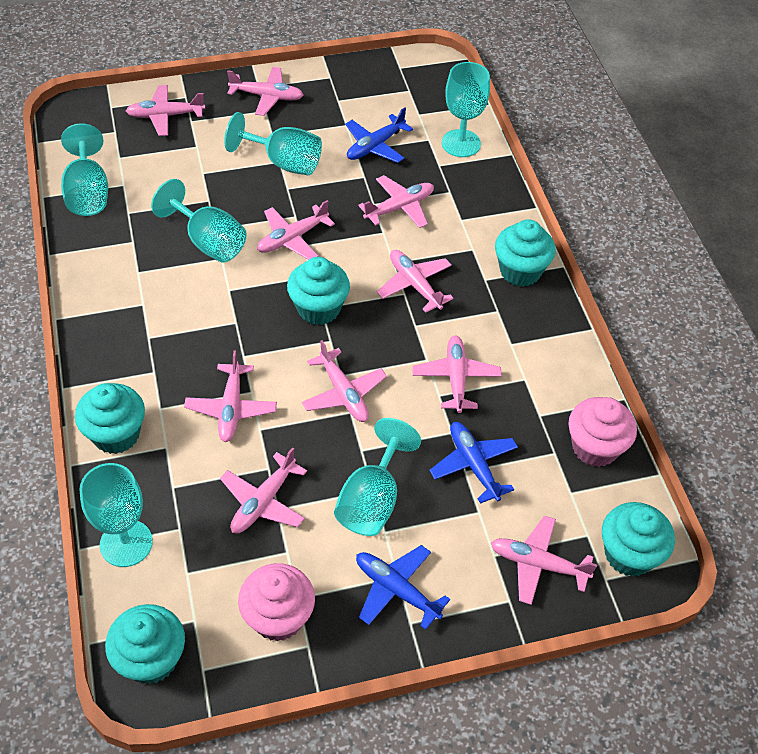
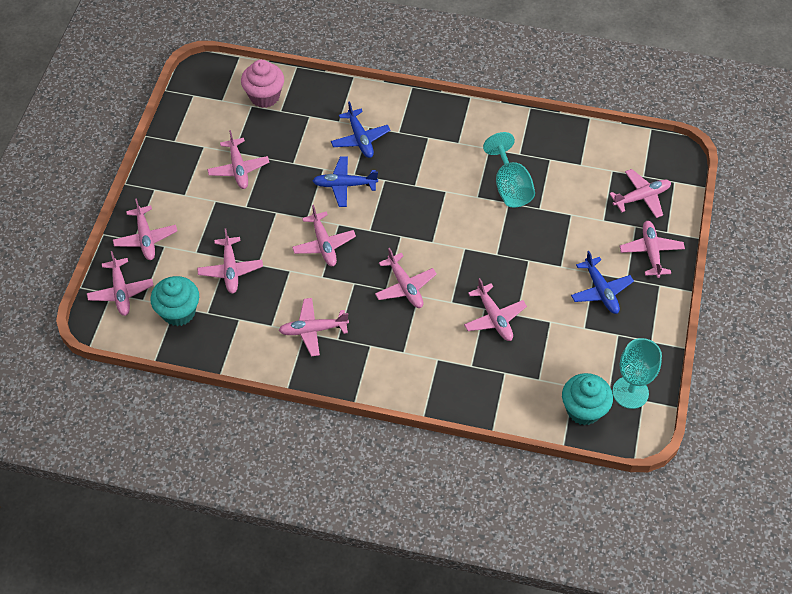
pink cupcake: 2 -> 1
turquoise cupcake: 5 -> 2
turquoise goblet: 6 -> 2

